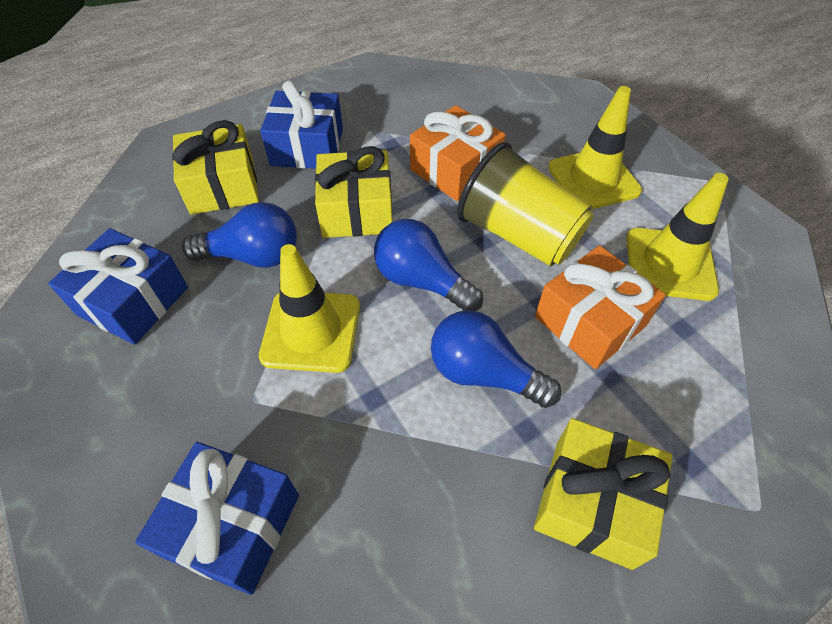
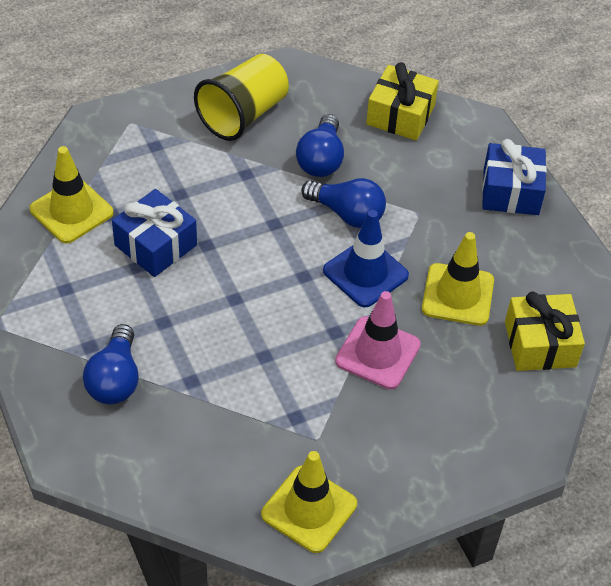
blue gift: 3 -> 2
blue traffic cone: 0 -> 1
orange gift: 2 -> 0
pink traffic cone: 0 -> 1
yellow gift: 3 -> 2

